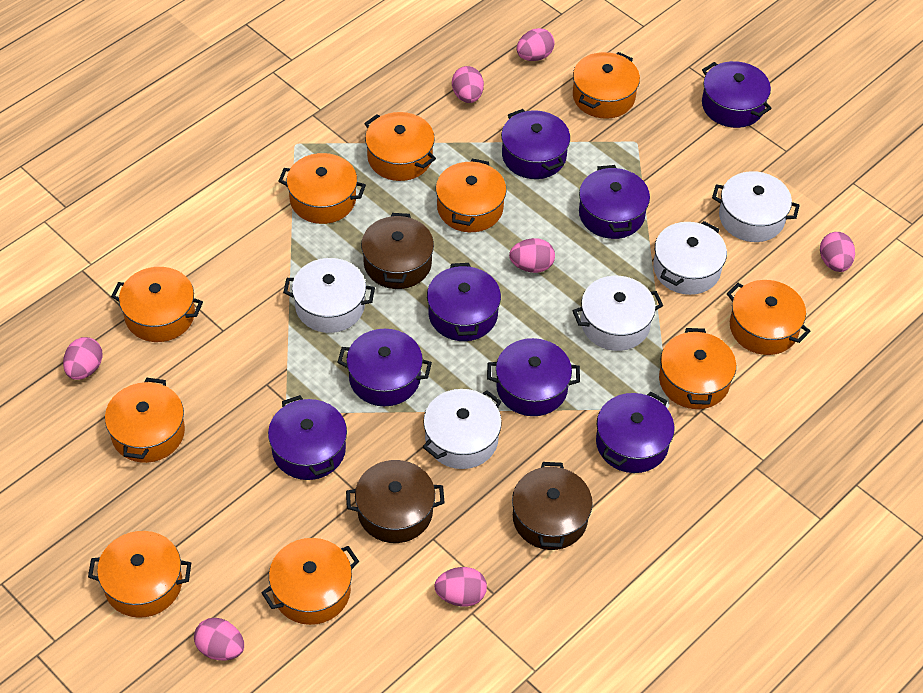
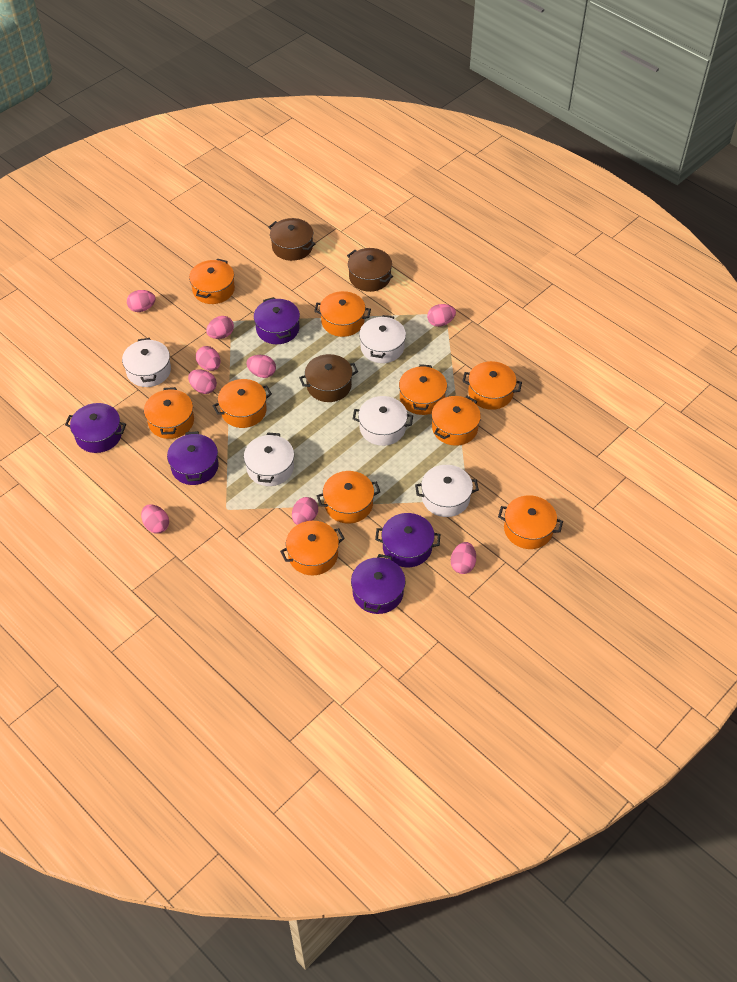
pink egg: 7 -> 9
purple pot: 8 -> 5

